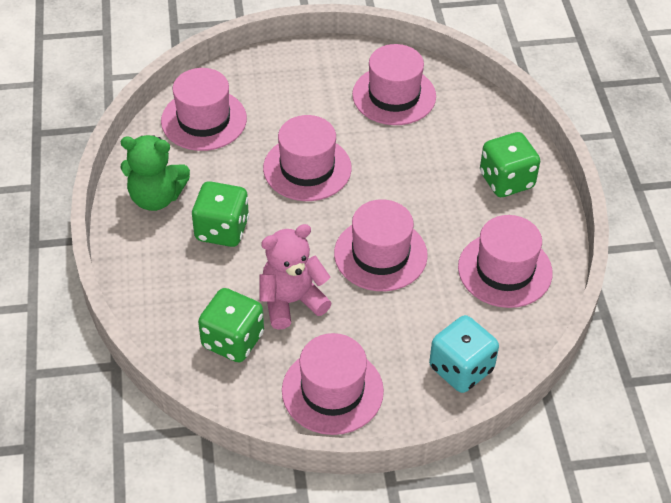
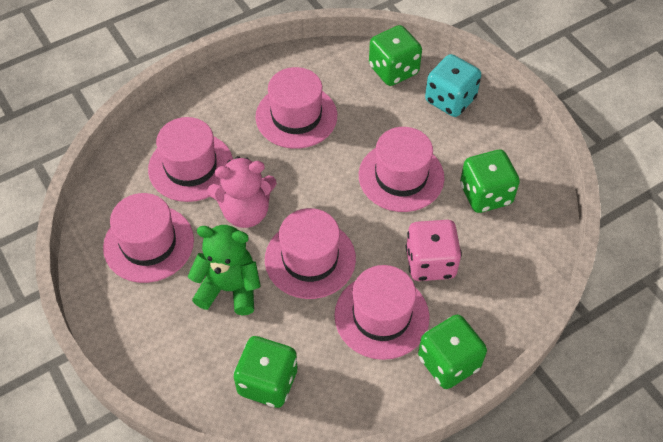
green dice: 3 -> 4
pink dice: 0 -> 1

